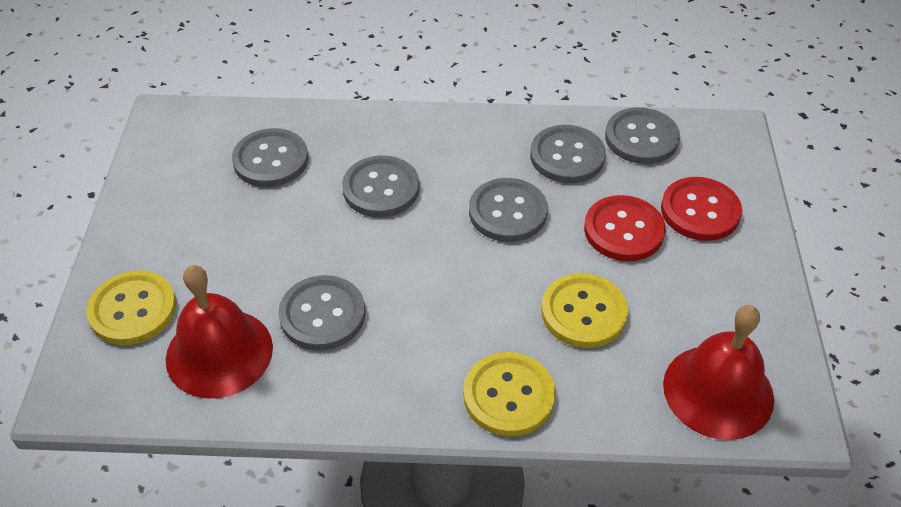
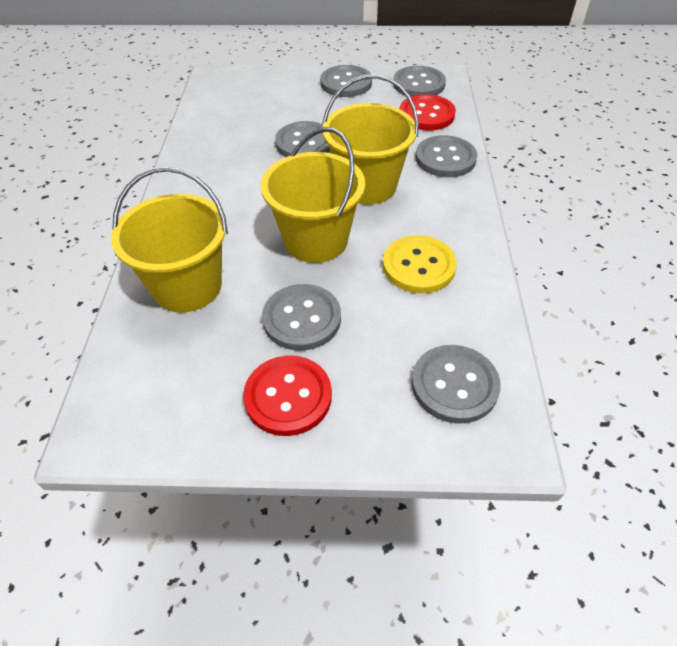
red bell: 2 -> 0
yellow bucket: 0 -> 3
yellow button: 3 -> 1

